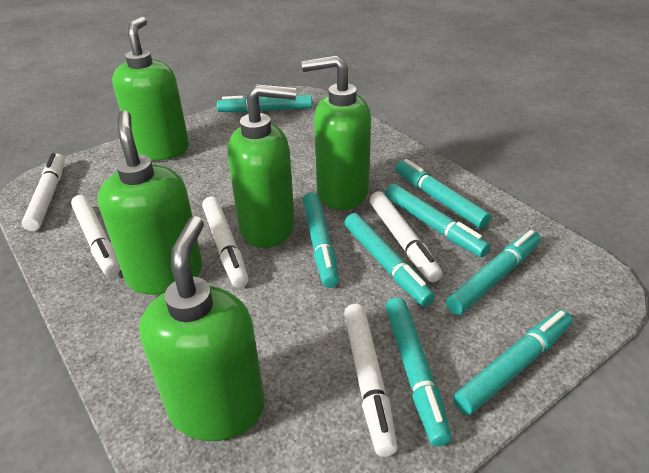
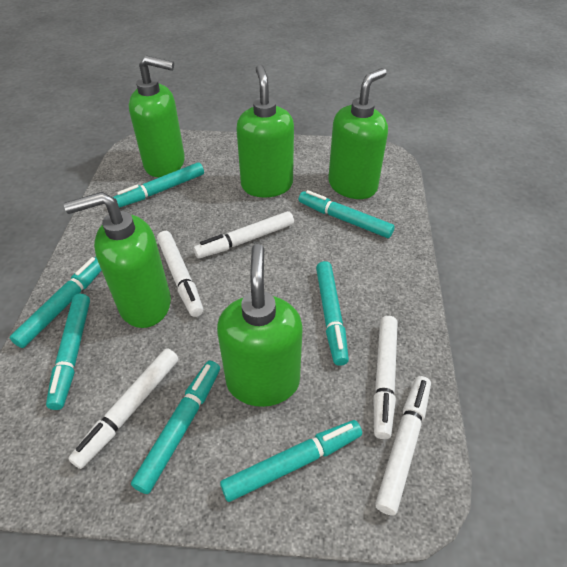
turquoise marker: 8 -> 7

